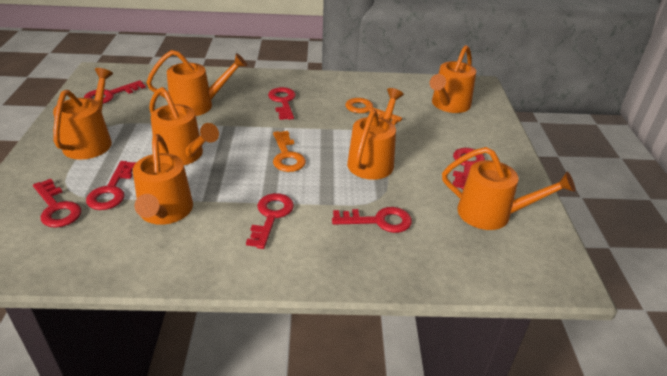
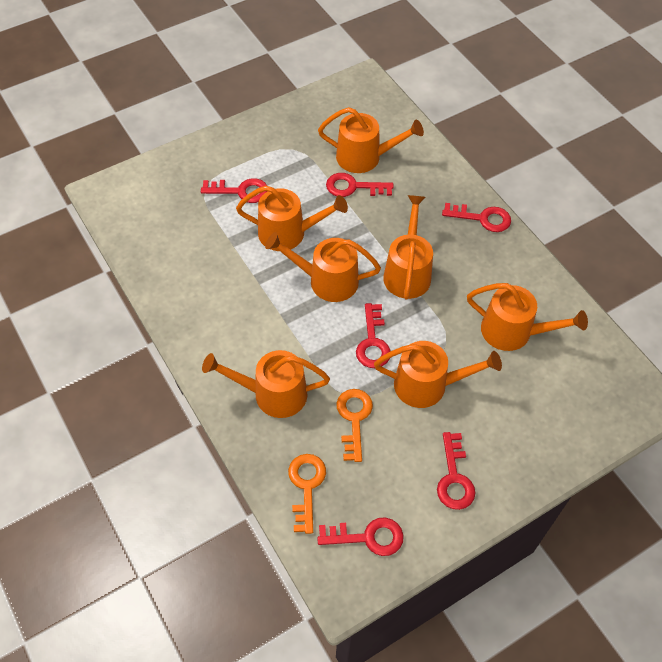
red key: 7 -> 6

